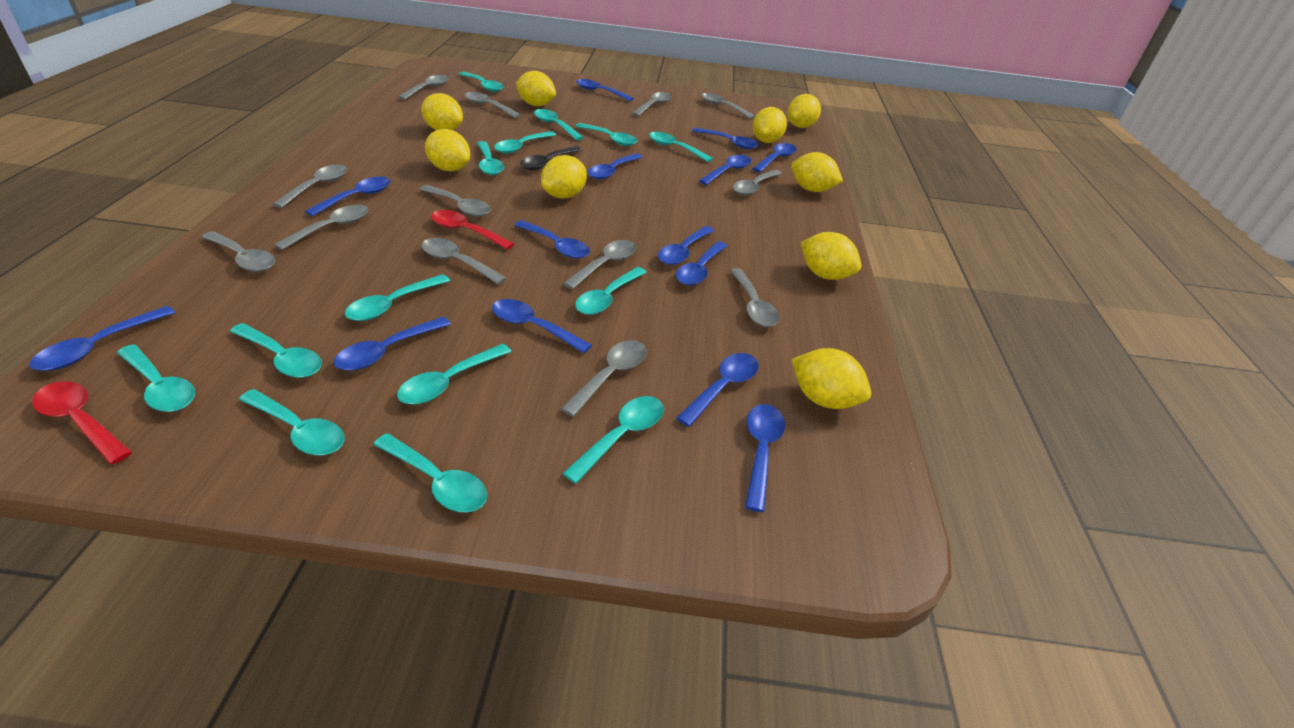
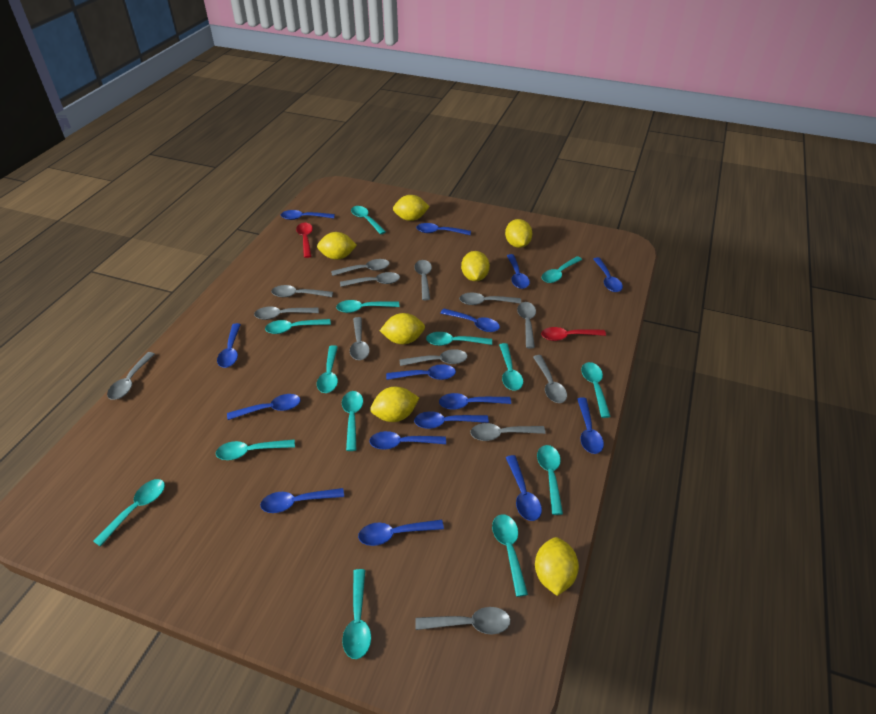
black spoon: 1 -> 0
blue spoon: 14 -> 15
yellow lemon: 9 -> 7

